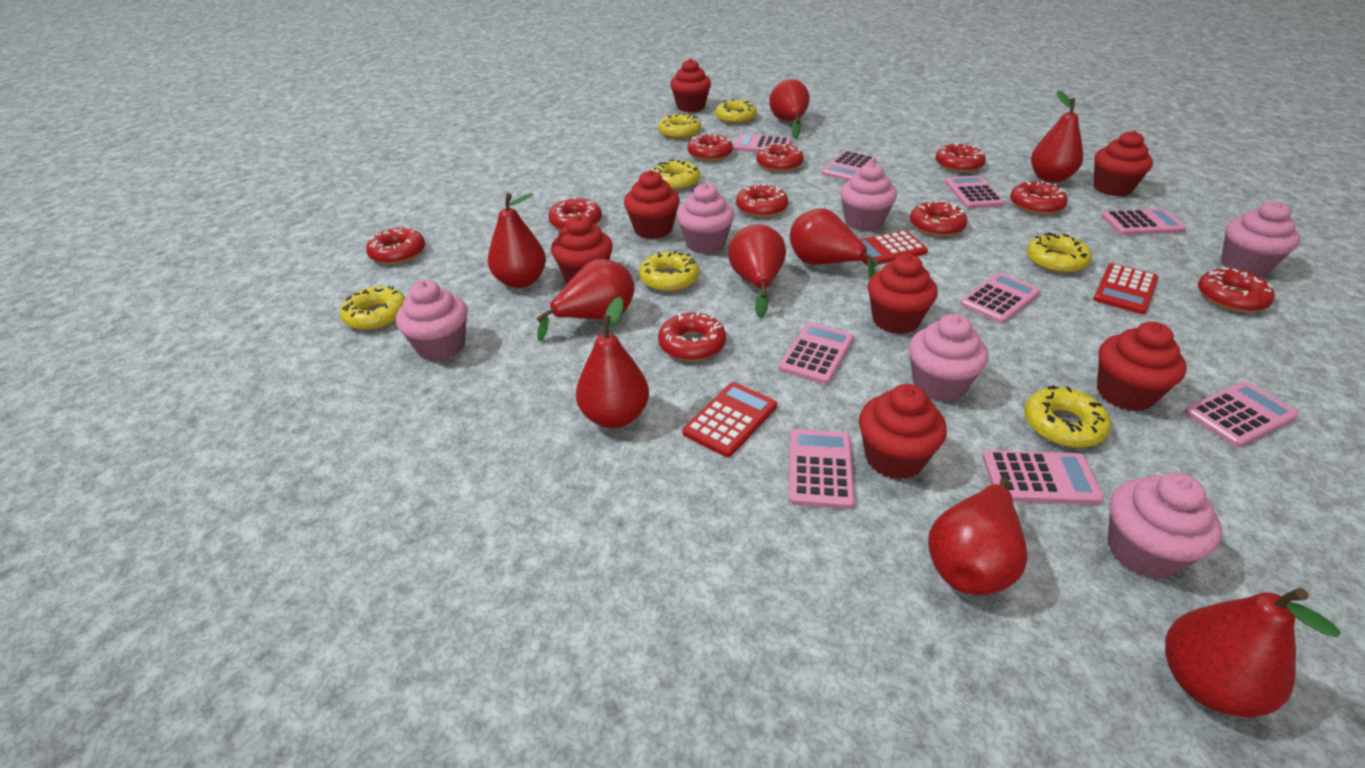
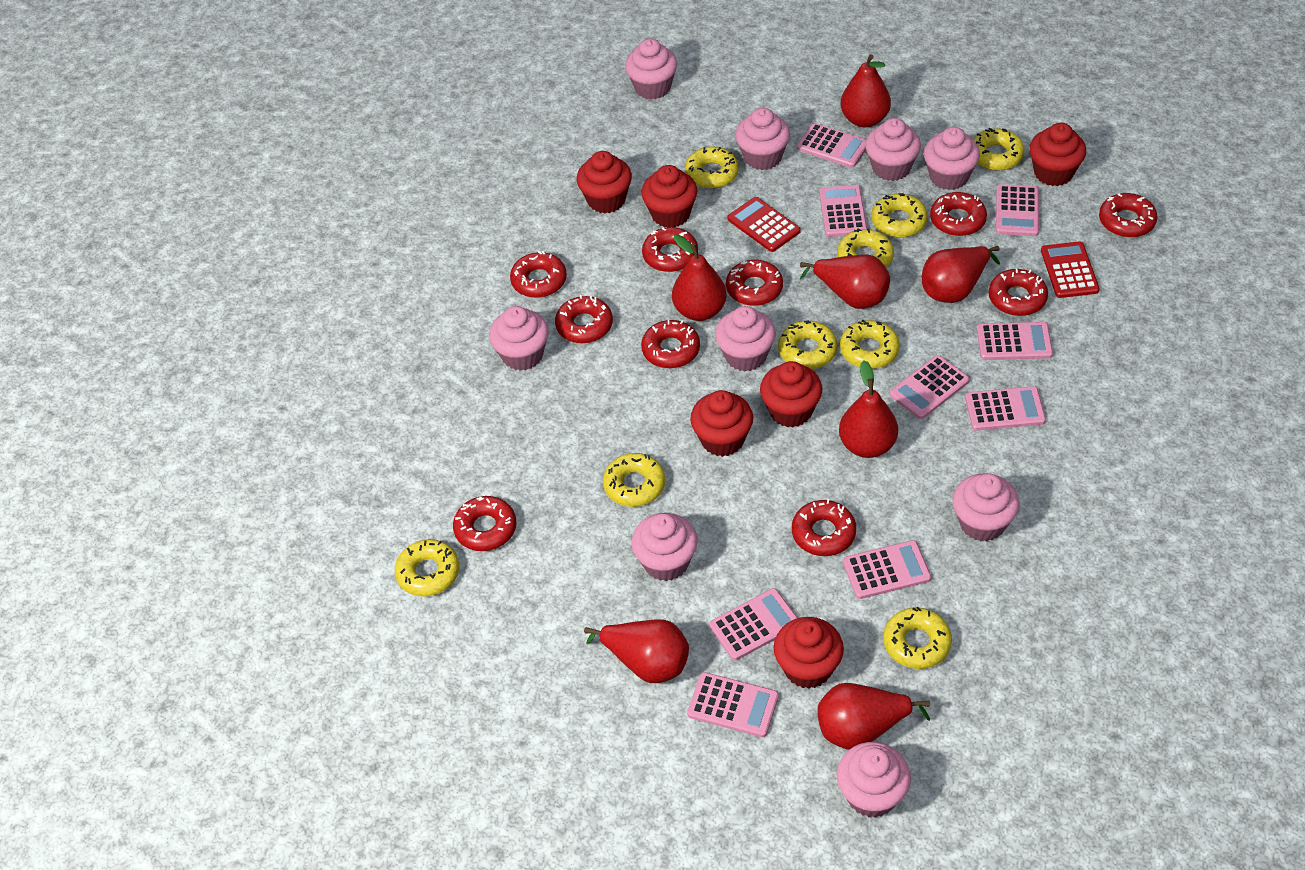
pink cupcake: 6 -> 9
red calculator: 3 -> 2
red cupcake: 7 -> 6
red pear: 9 -> 7
yellow donut: 7 -> 9

